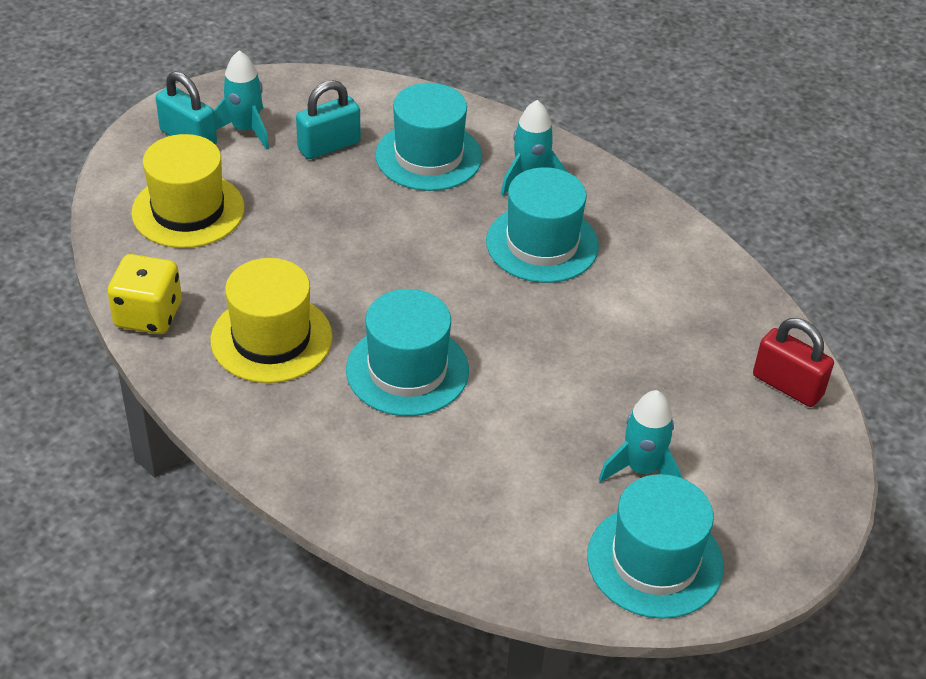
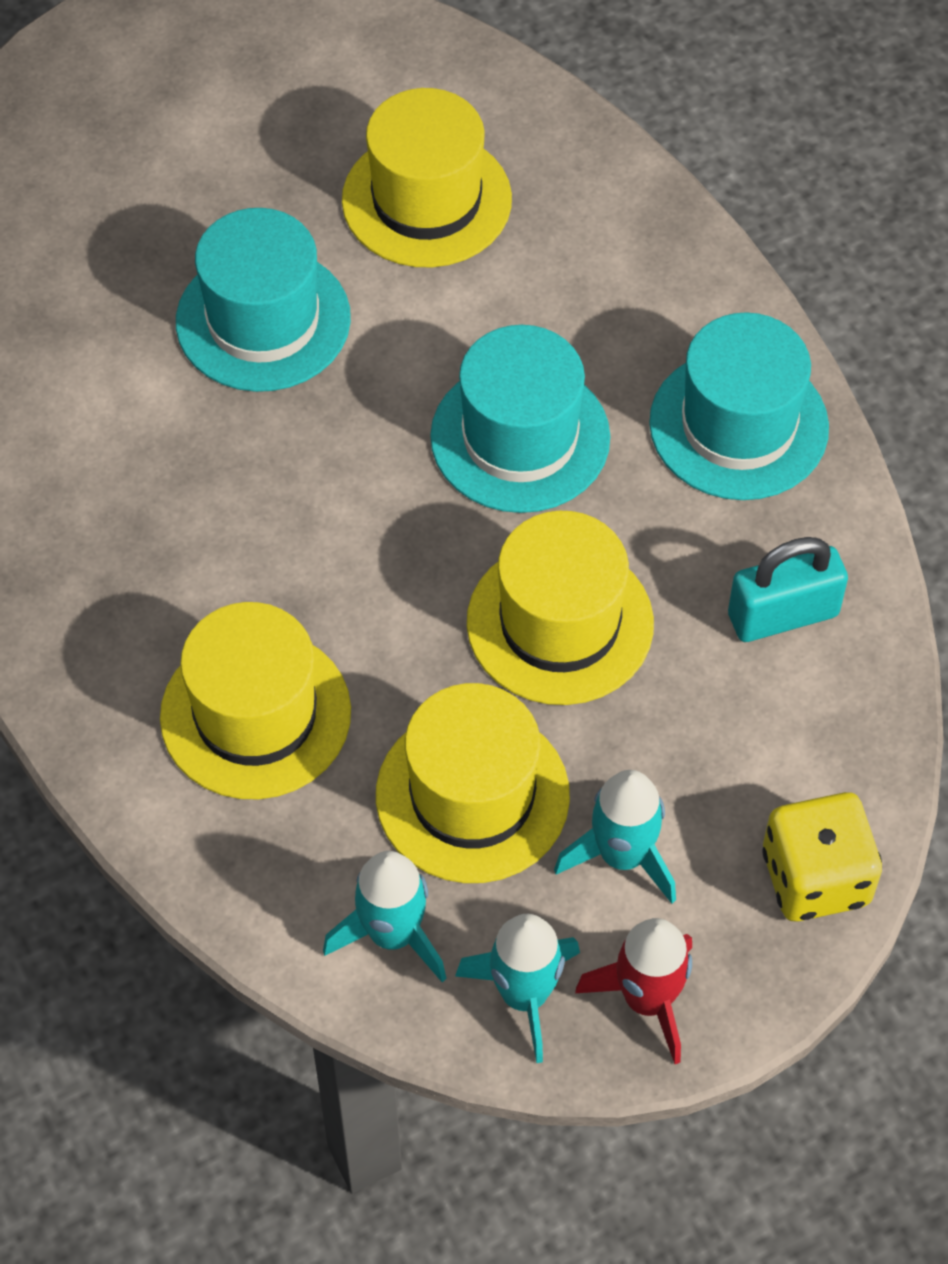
red padlock: 1 -> 0
red rocket: 0 -> 1
turquoise hat: 4 -> 3
turquoise padlock: 2 -> 1
yellow hat: 2 -> 4

